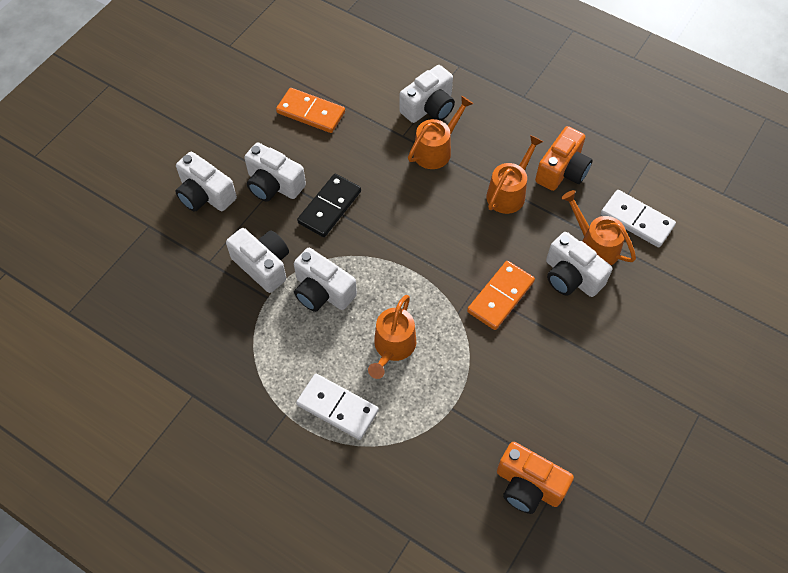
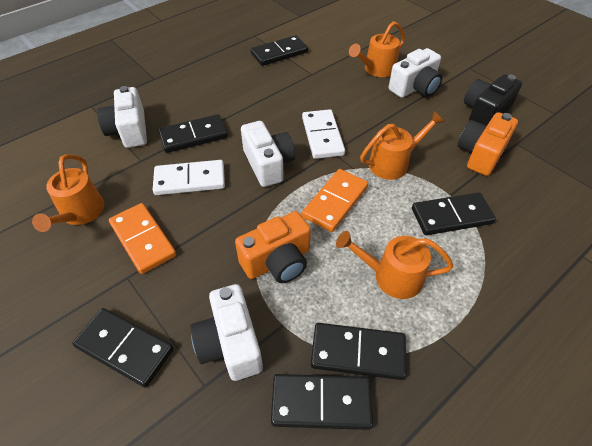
black camera: 0 -> 1
black domino: 1 -> 6
white camera: 6 -> 4

